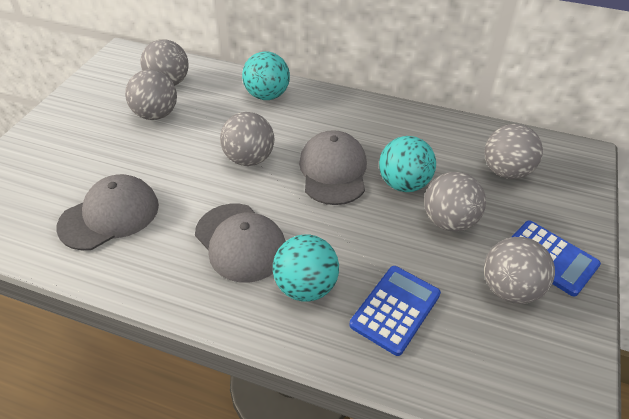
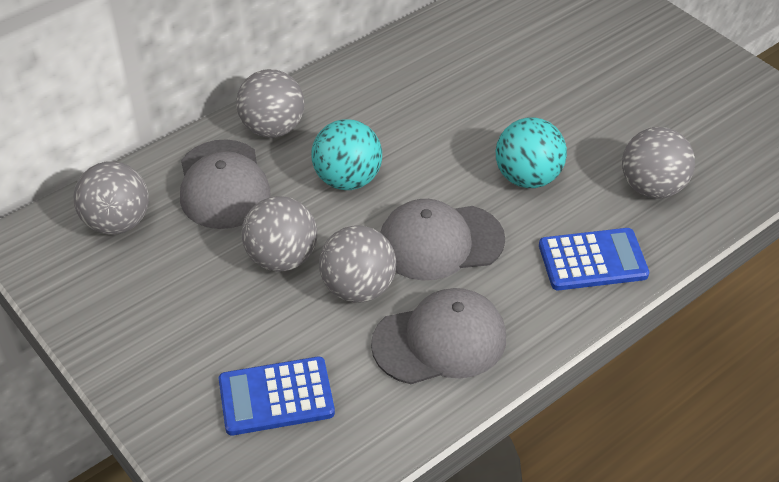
grey ball: 6 -> 5
turquoise ball: 3 -> 2

